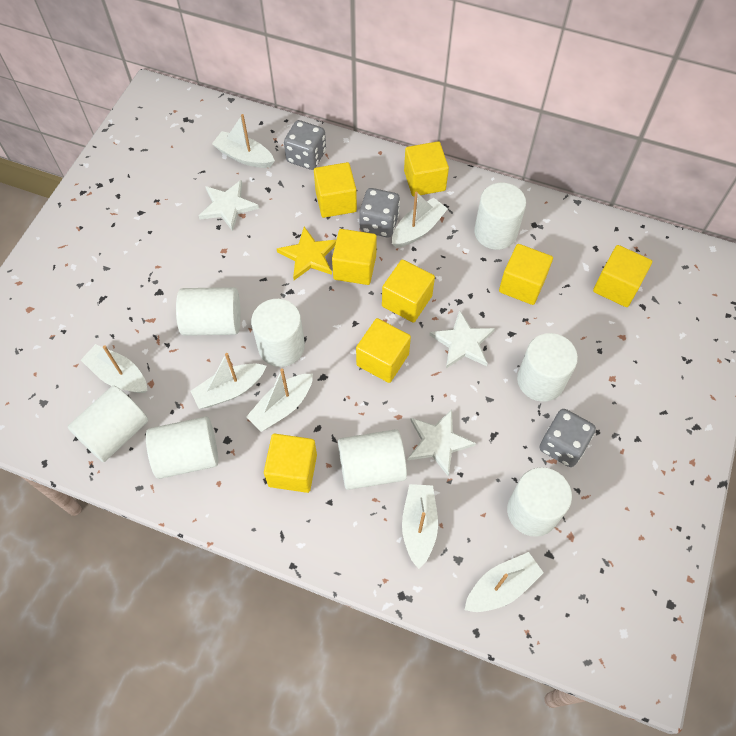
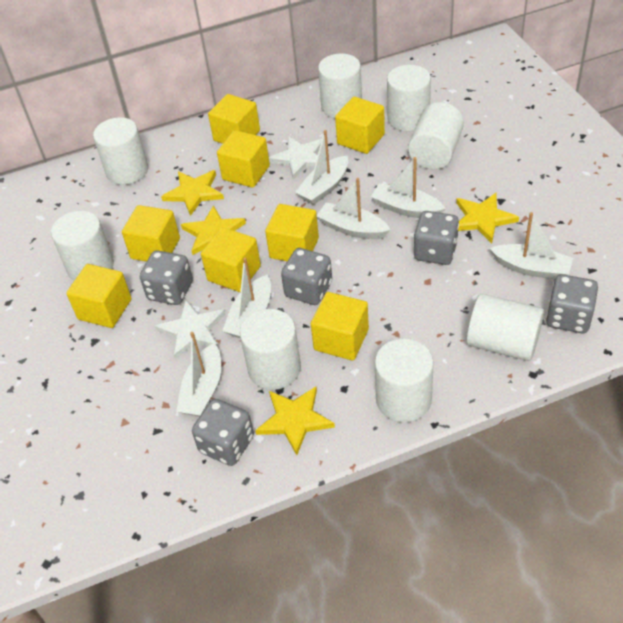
grey dice: 3 -> 5
white boat: 7 -> 6
white star: 3 -> 2
yellow star: 1 -> 4

